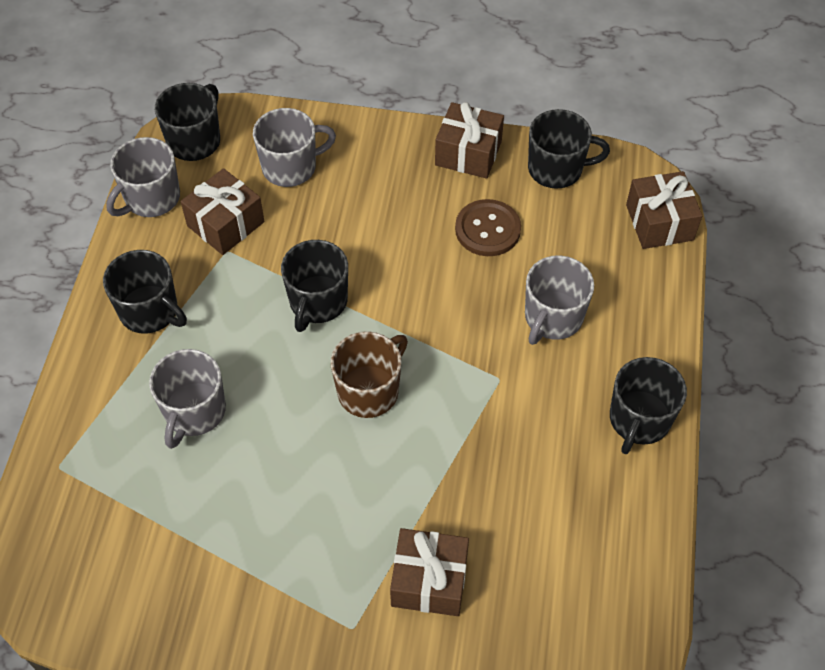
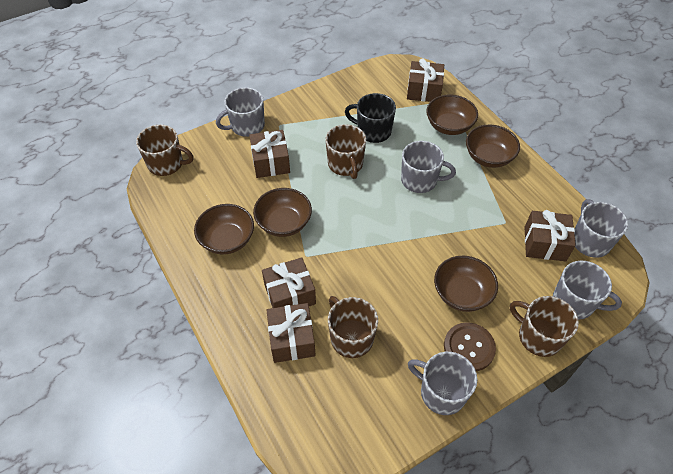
black mug: 5 -> 1
brown bowl: 0 -> 5
brown gift: 4 -> 5
brown mug: 1 -> 4
grey mug: 4 -> 5

